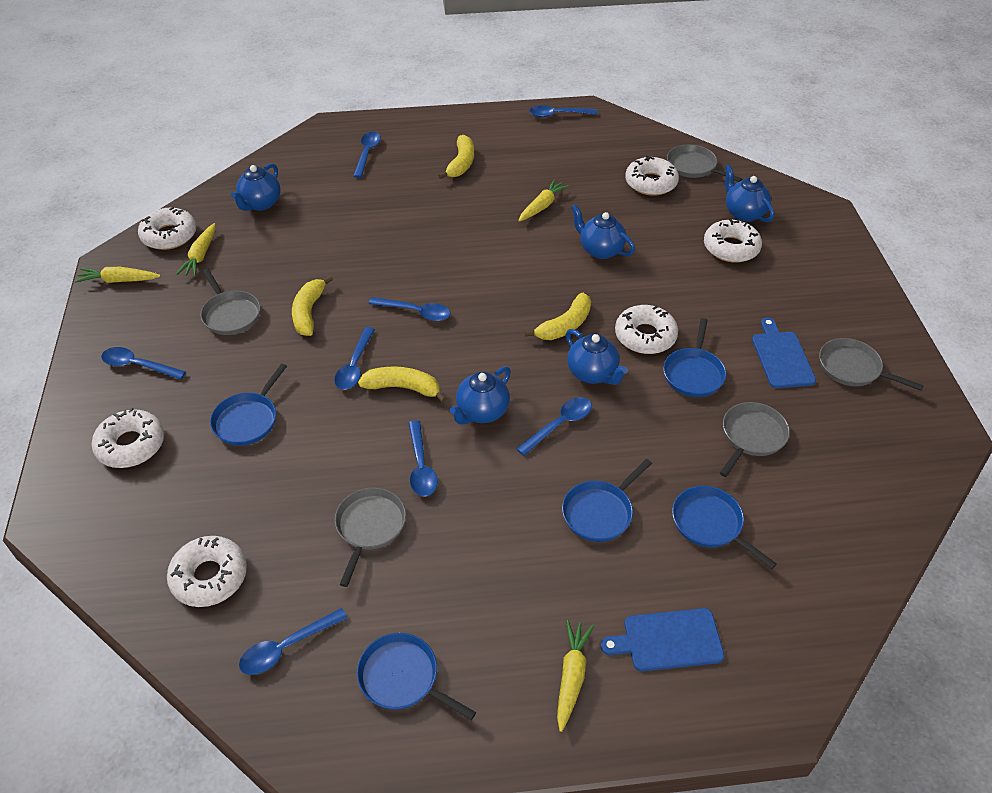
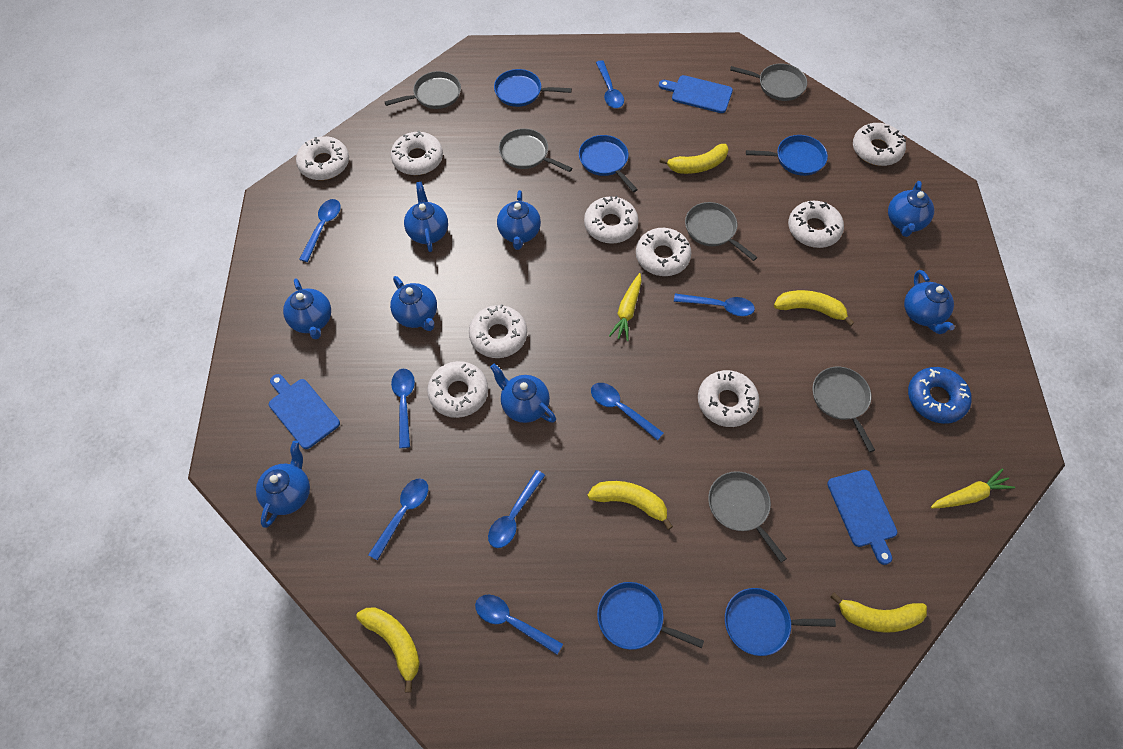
blue cutting board: 2 -> 3
blue donut: 0 -> 1
blue teapot: 5 -> 8
grey pan: 5 -> 6
white donut: 6 -> 9
yellow banana: 4 -> 5
yellow carrot: 4 -> 2

